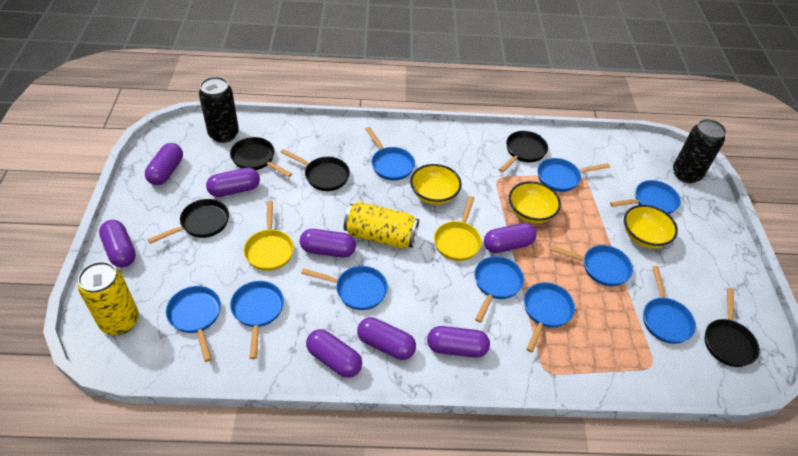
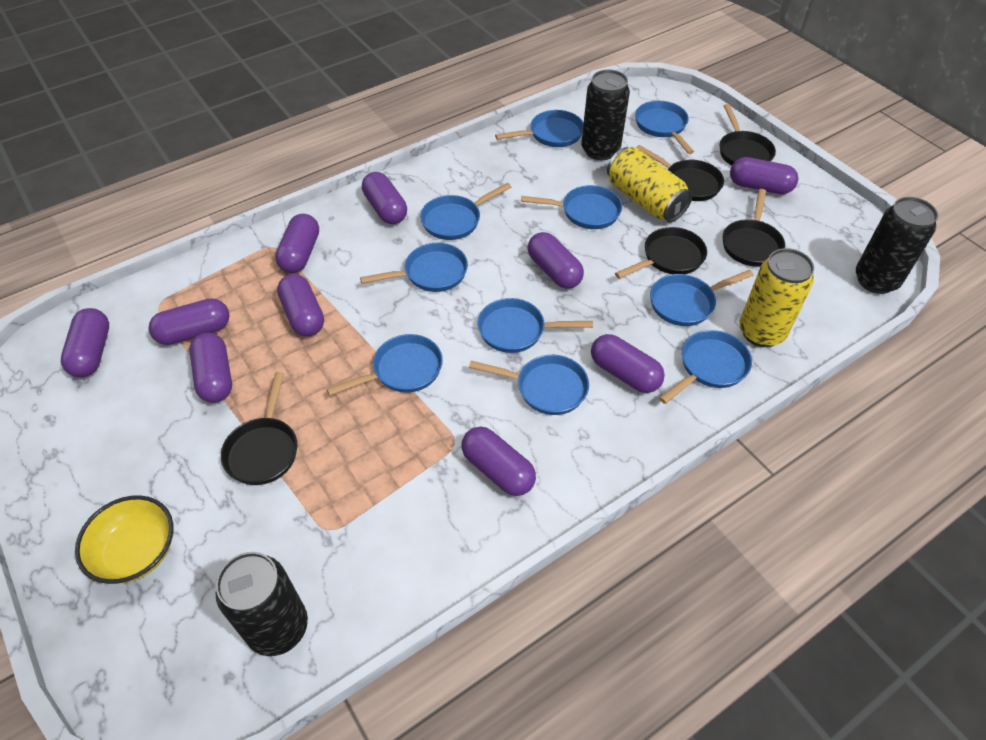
black can: 2 -> 3
purple capsule: 8 -> 10
yellow bowl: 3 -> 1
yellow pan: 2 -> 0

